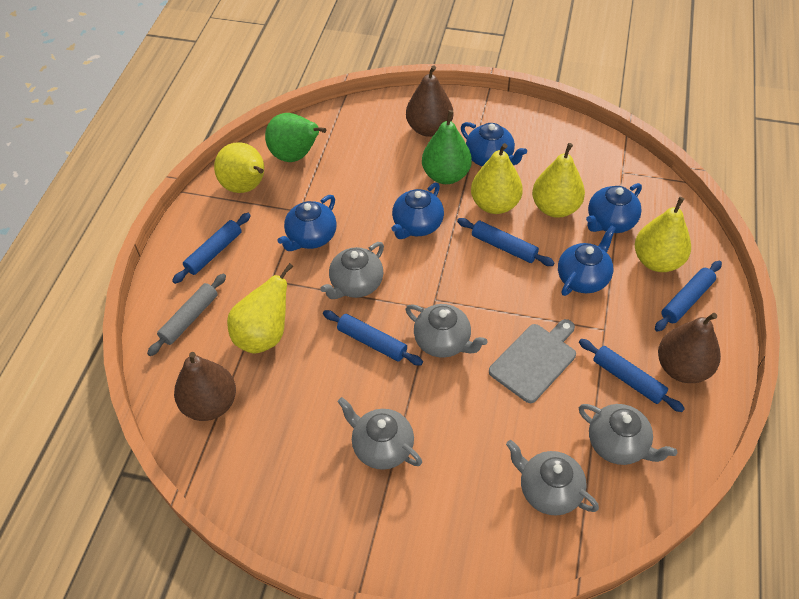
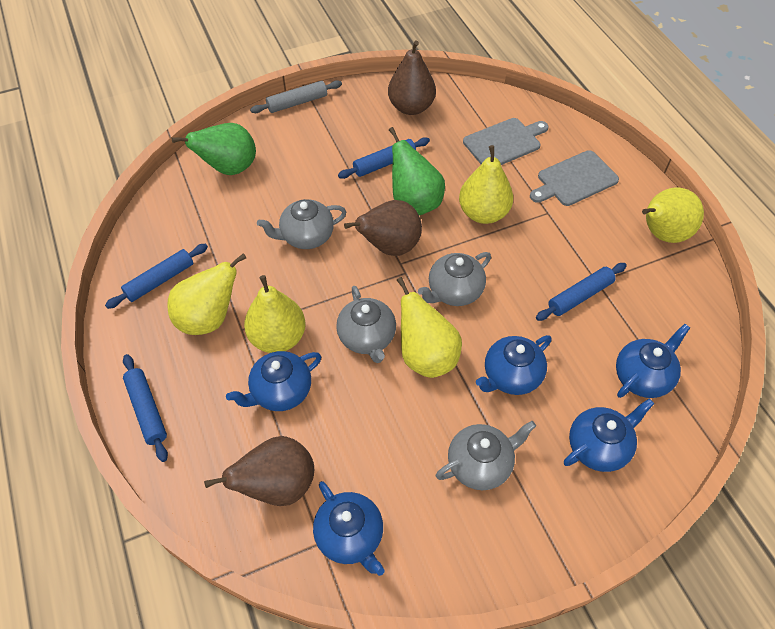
blue rolling pin: 5 -> 4
grey cutting board: 1 -> 2
grey teapot: 5 -> 4

